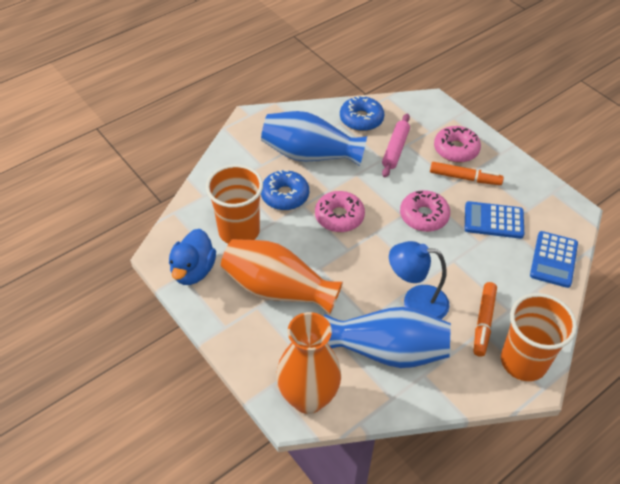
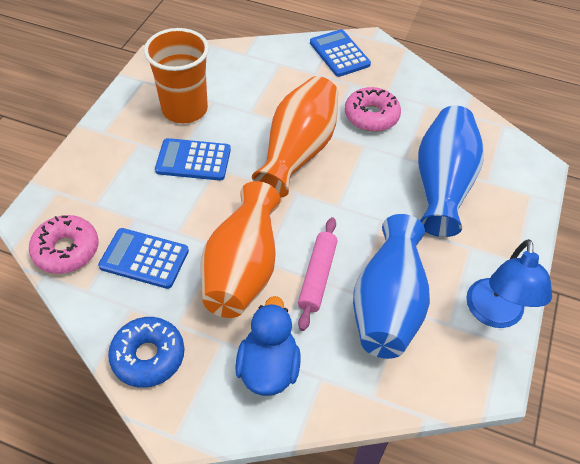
blue calculator: 2 -> 3
blue donut: 2 -> 1
orange cup: 2 -> 1
orange marker: 2 -> 0
pink donut: 3 -> 2

